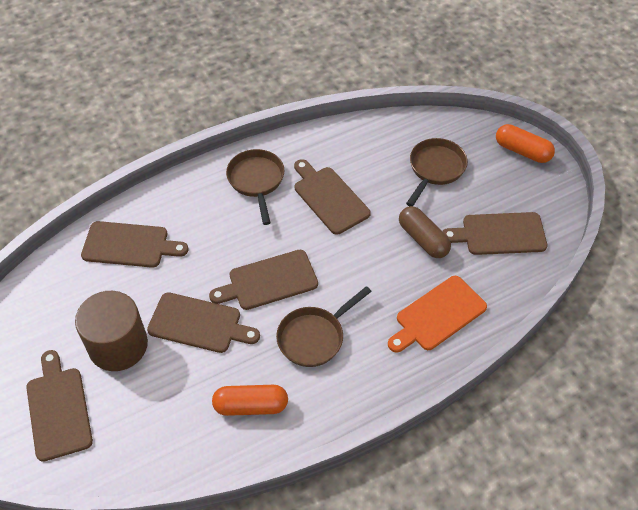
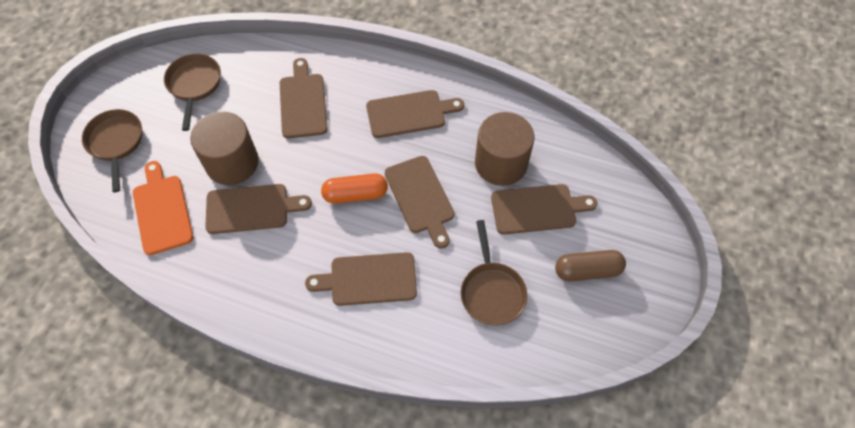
brown cylinder: 1 -> 2
orange capsule: 2 -> 1

